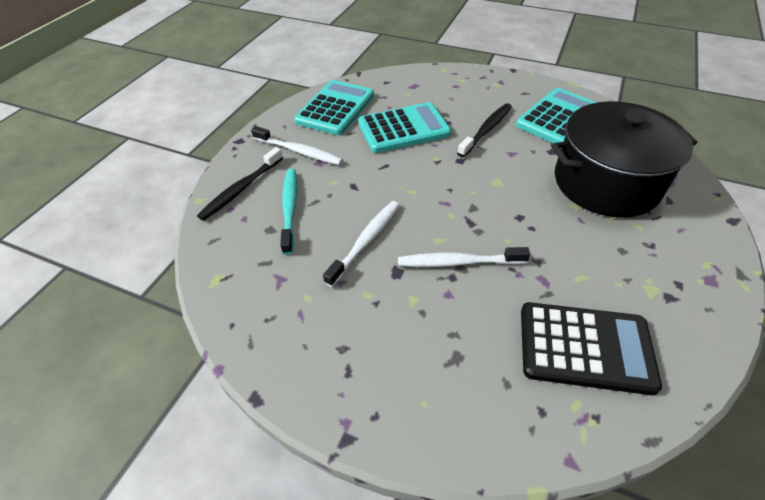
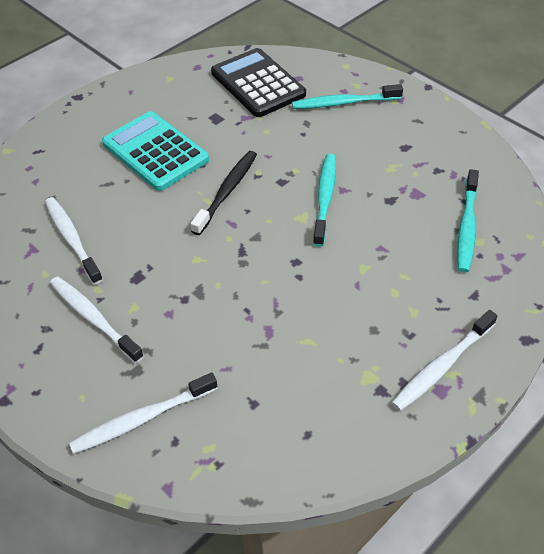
black pot: 1 -> 0
black toothbrush: 2 -> 1
turquoise calculator: 3 -> 1
turquoise toothbrush: 1 -> 3
white toothbrush: 3 -> 4

